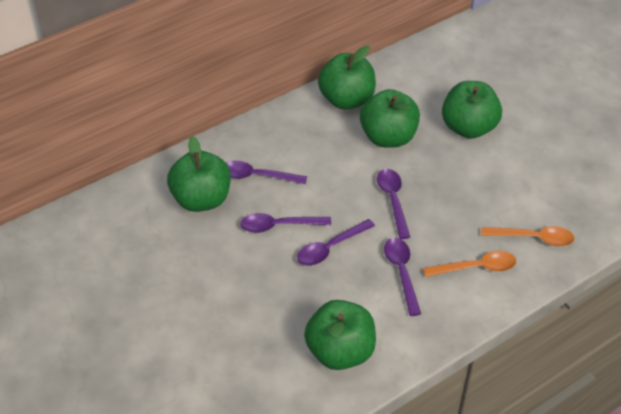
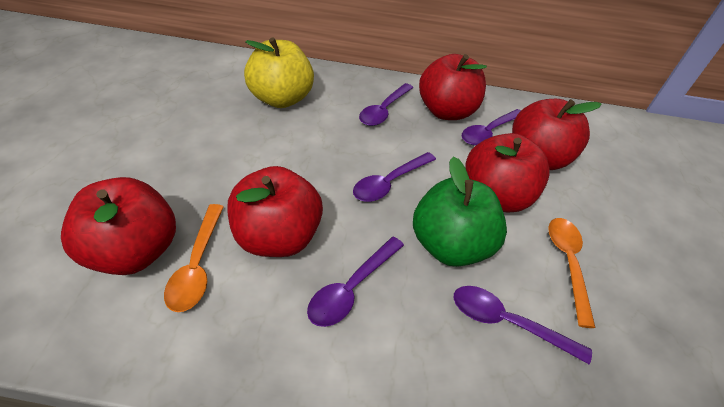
green apple: 5 -> 1
red apple: 0 -> 5
yellow apple: 0 -> 1

